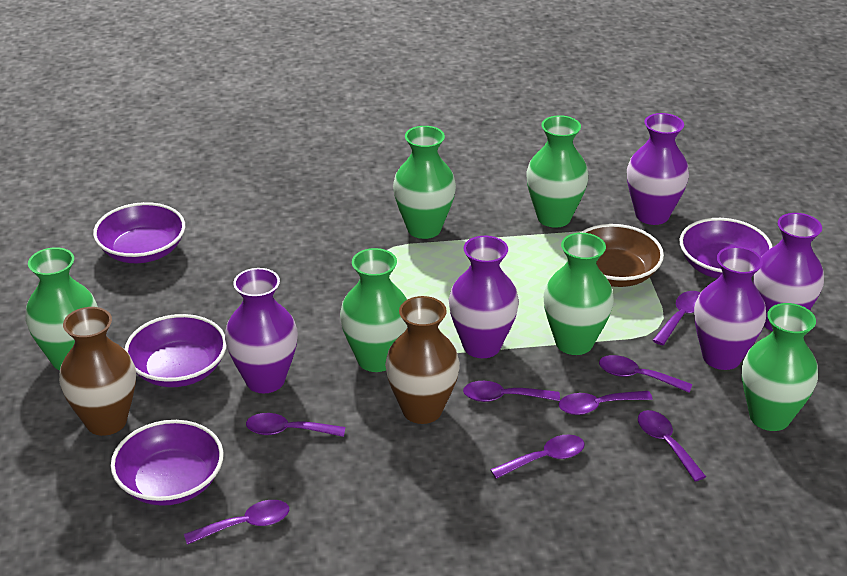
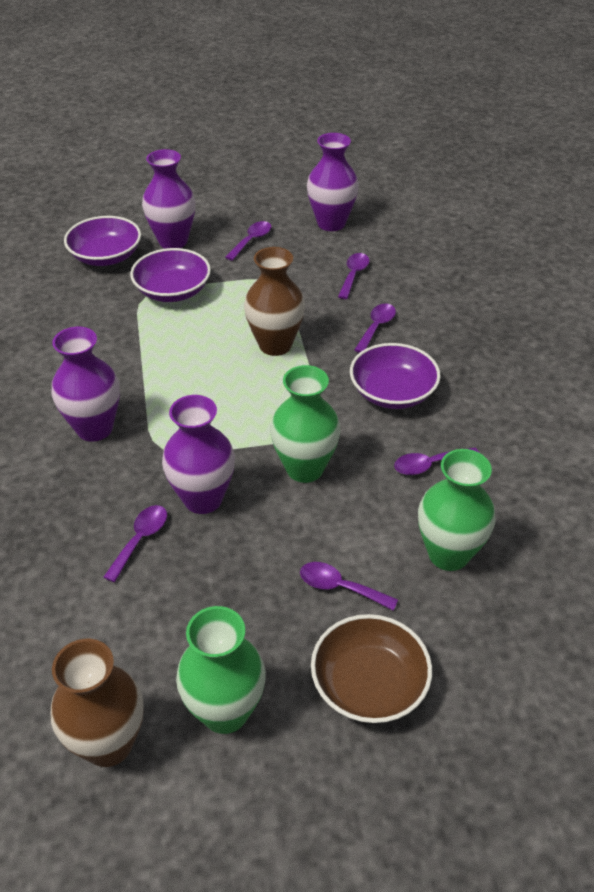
green vase: 6 -> 3
purple bowl: 4 -> 3
purple spoon: 8 -> 6
purple vase: 5 -> 4

